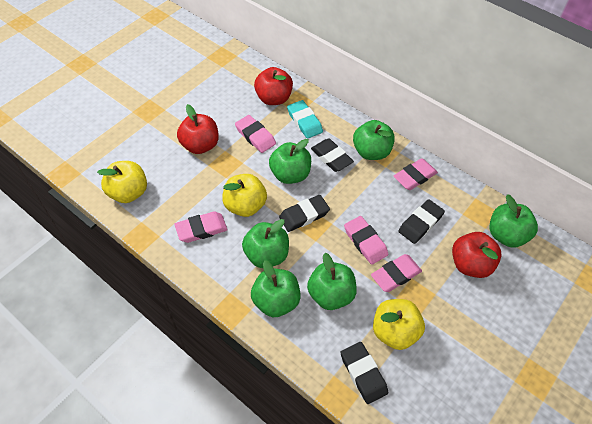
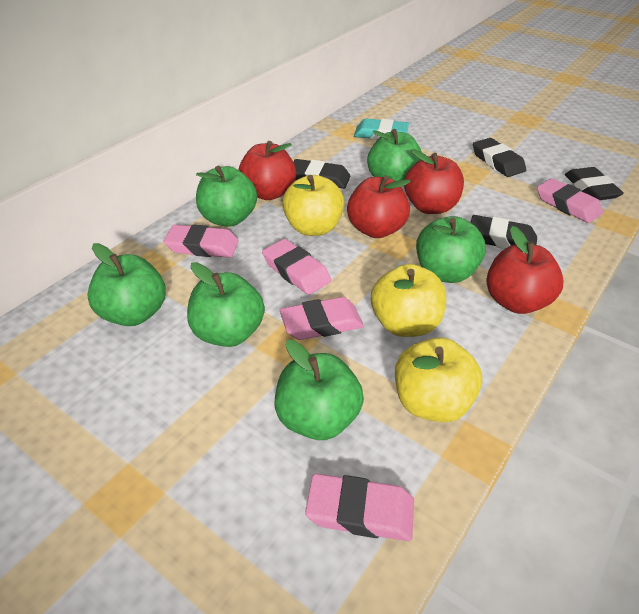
red apple: 3 -> 4

